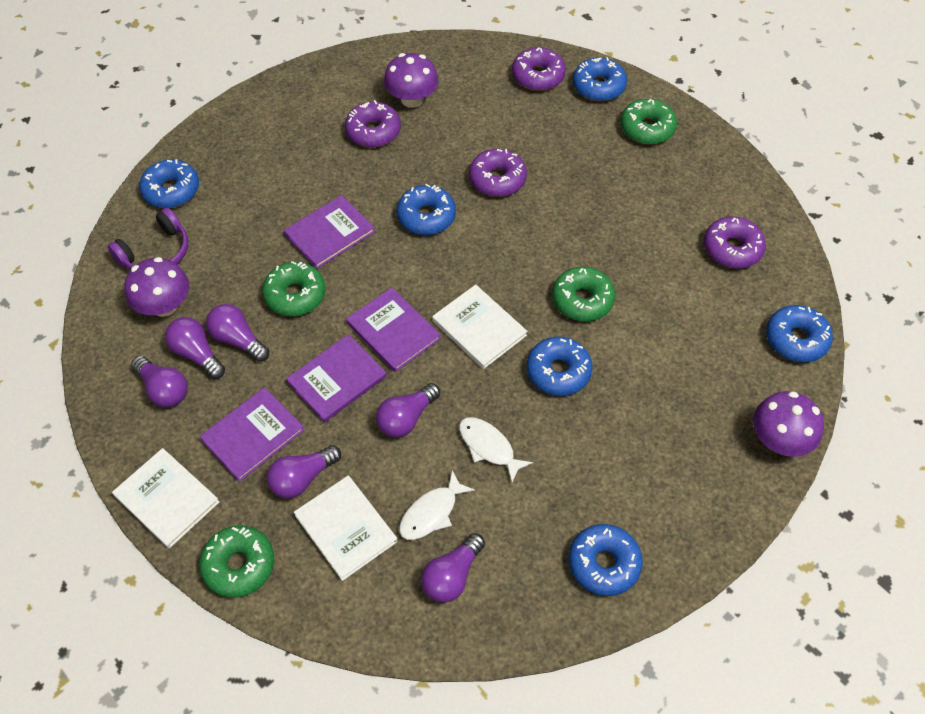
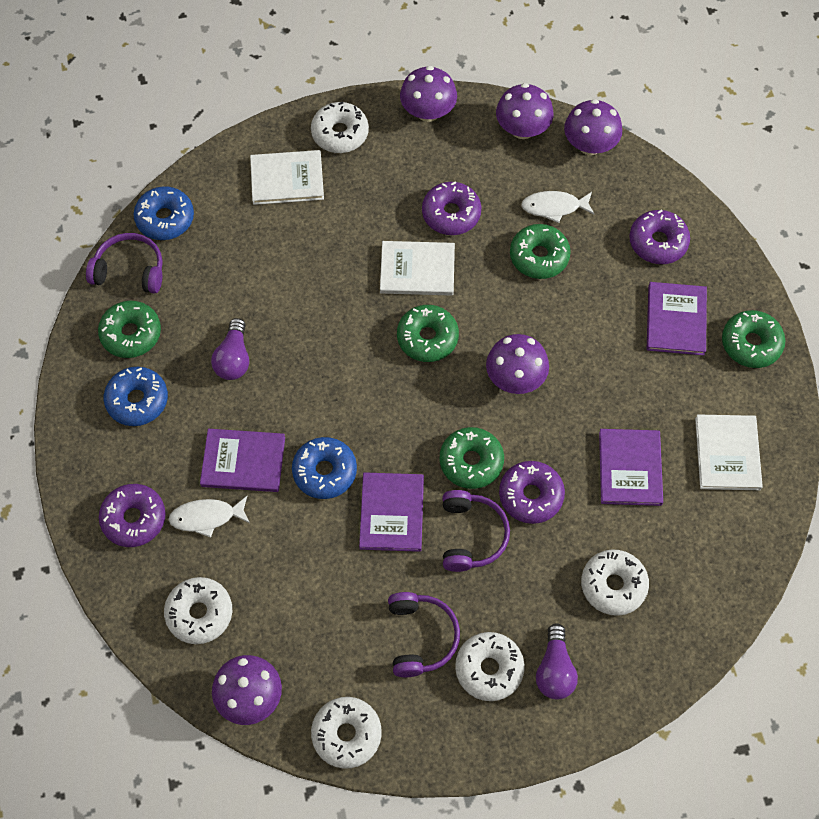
blue donut: 6 -> 3
green donut: 4 -> 5
purple headphones: 1 -> 3
purple light bulb: 6 -> 2
purple mushroom: 3 -> 5
white donut: 0 -> 5

